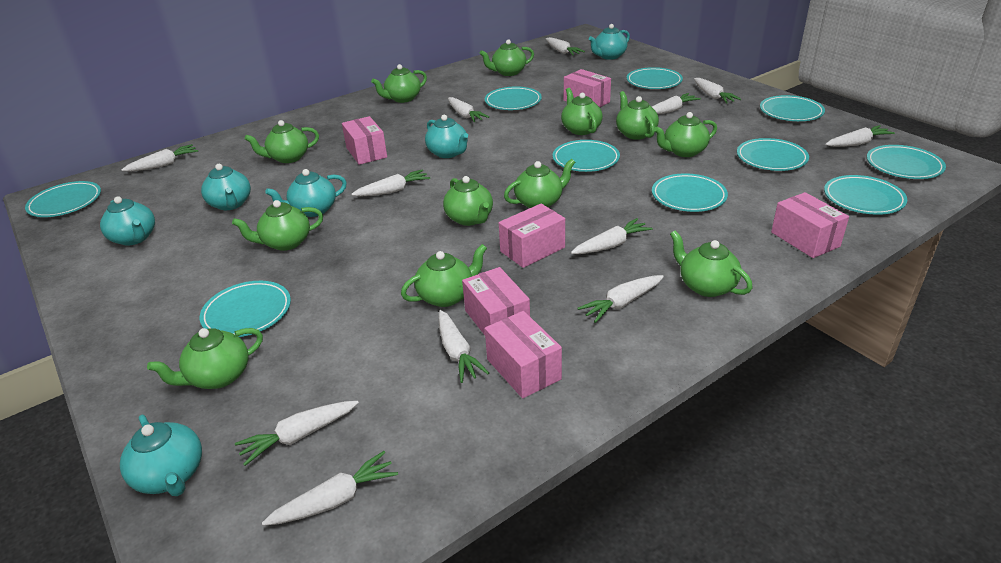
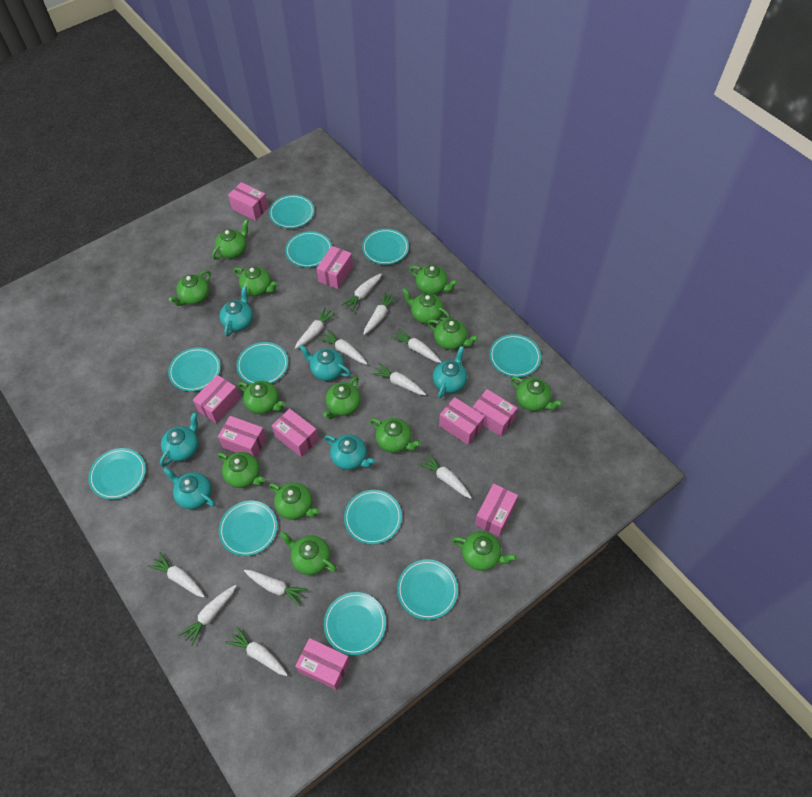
green teapot: 12 -> 14
pink box: 6 -> 9
turquoise plate: 10 -> 11
white carrot: 12 -> 11

